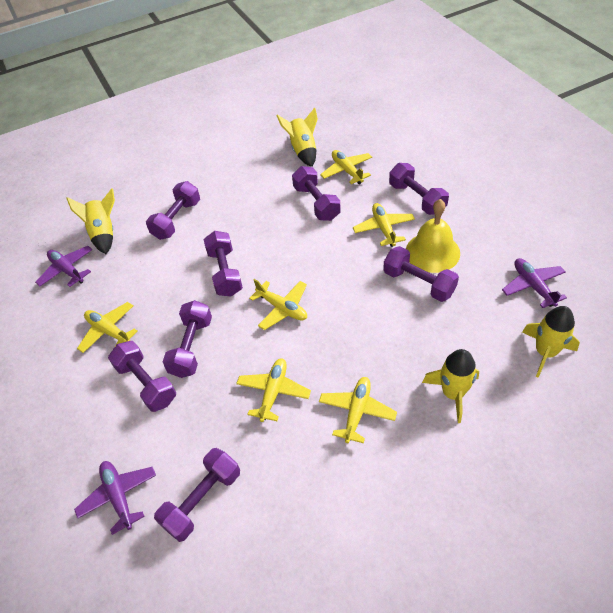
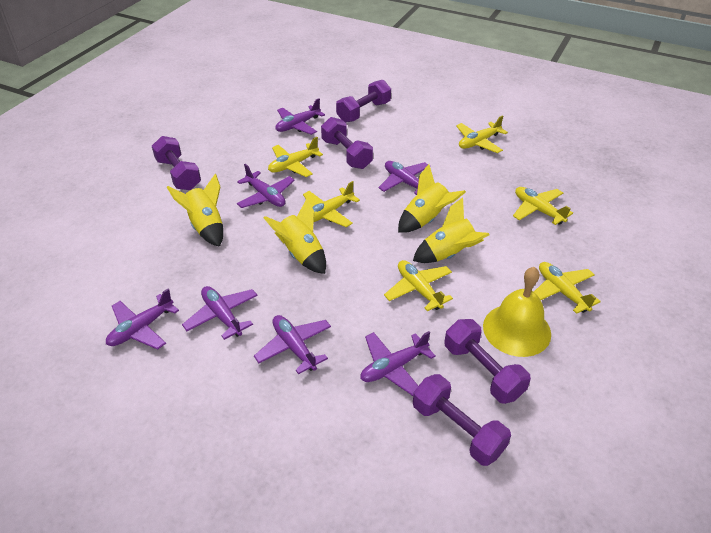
purple dumbbell: 8 -> 5
purple plane: 3 -> 7

